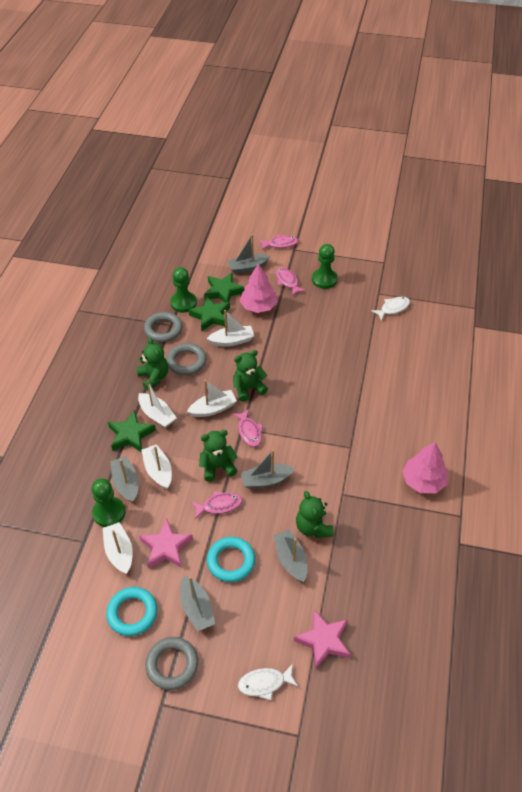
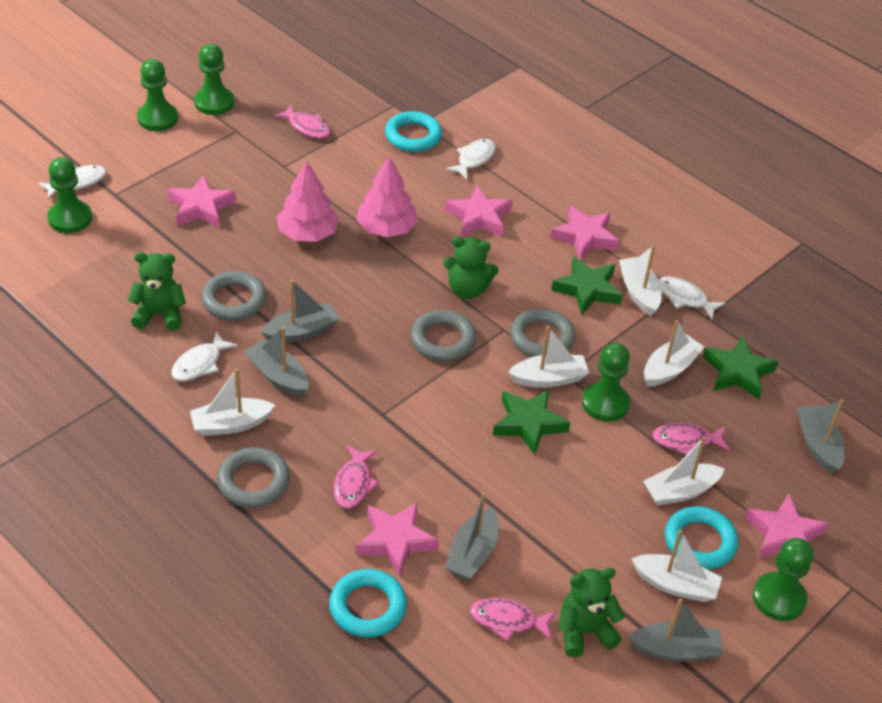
green pawn: 3 -> 5
green teddy bear: 4 -> 3
grey ring: 3 -> 4
pink star: 2 -> 5
turquoise ring: 2 -> 3
white boat: 5 -> 6
white fish: 2 -> 4

